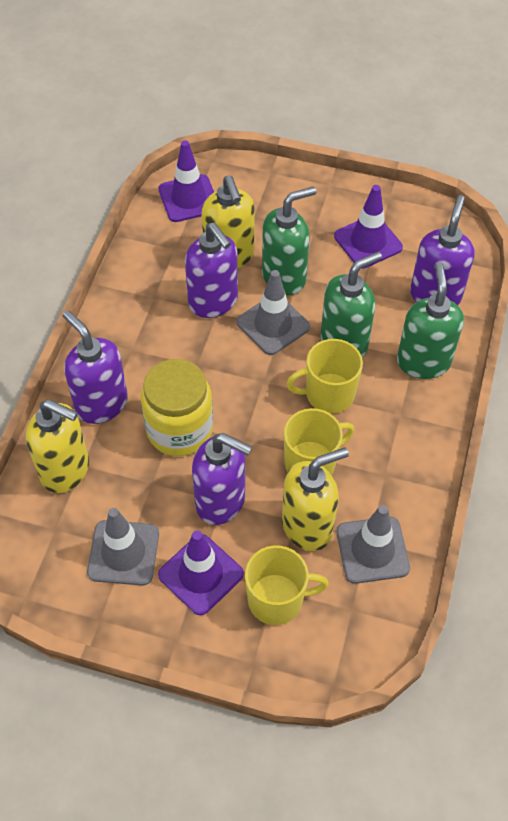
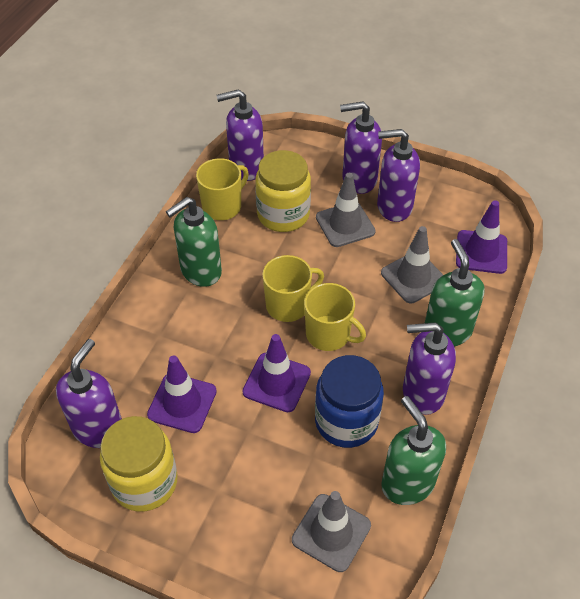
blue jar: 0 -> 1
purple soap dispenser: 4 -> 5
yellow jar: 1 -> 2
yellow soap dispenser: 3 -> 0

